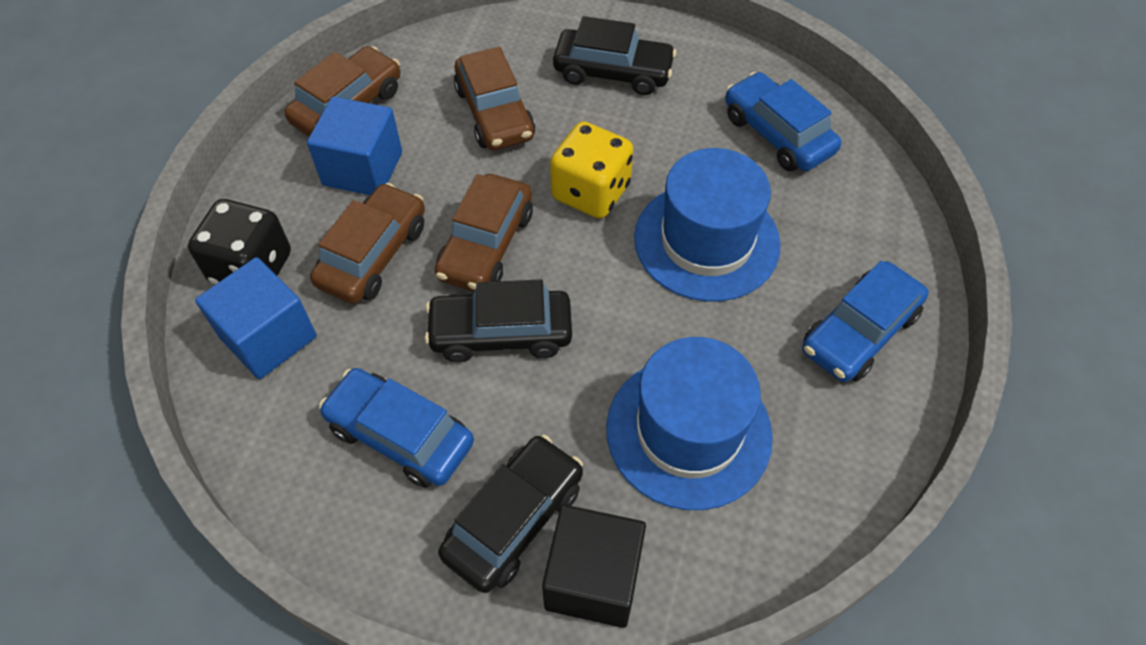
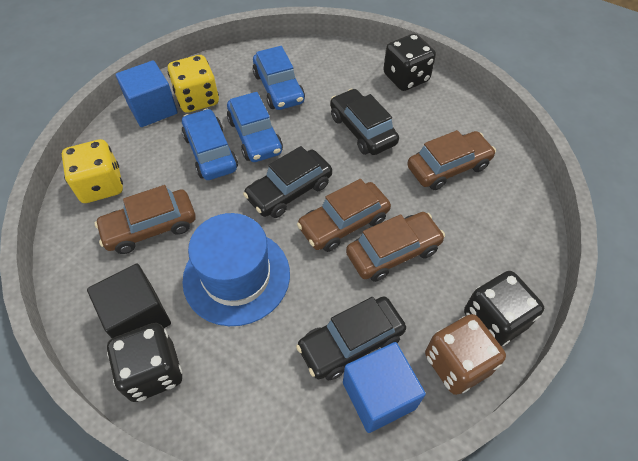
black dice: 1 -> 3
blue hat: 2 -> 1
brown dice: 0 -> 1
yellow dice: 1 -> 2

